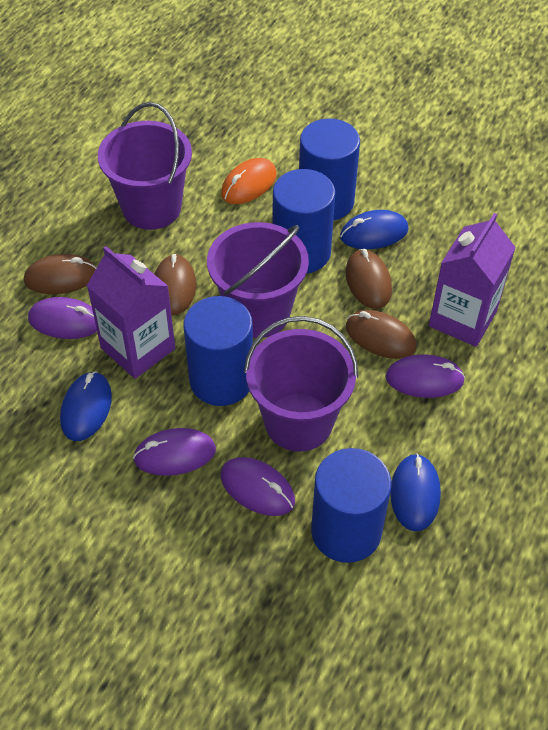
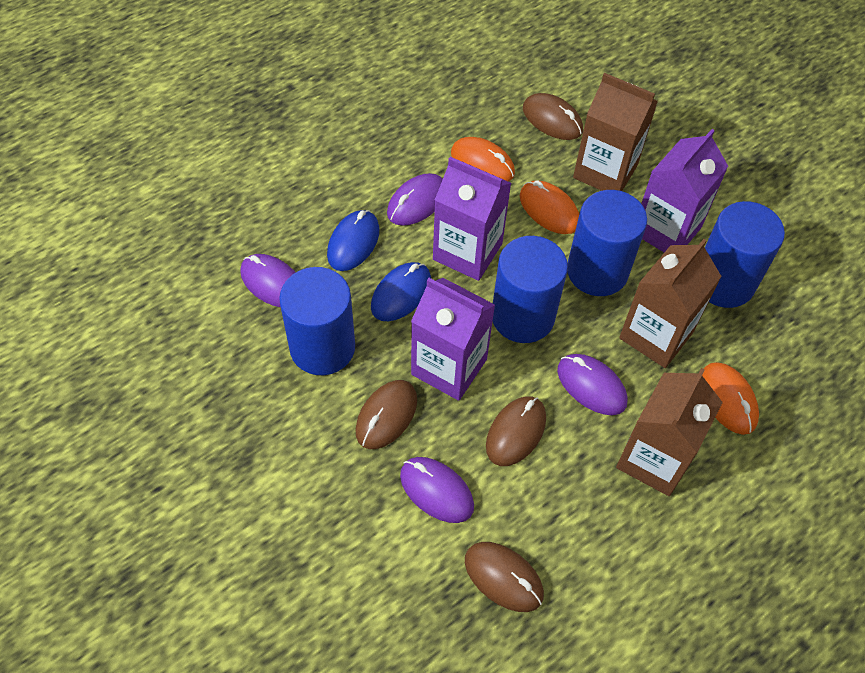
blue mouse: 3 -> 2
brown carton: 0 -> 3
orange mouse: 1 -> 3
purple bucket: 3 -> 0
purple carton: 2 -> 3

